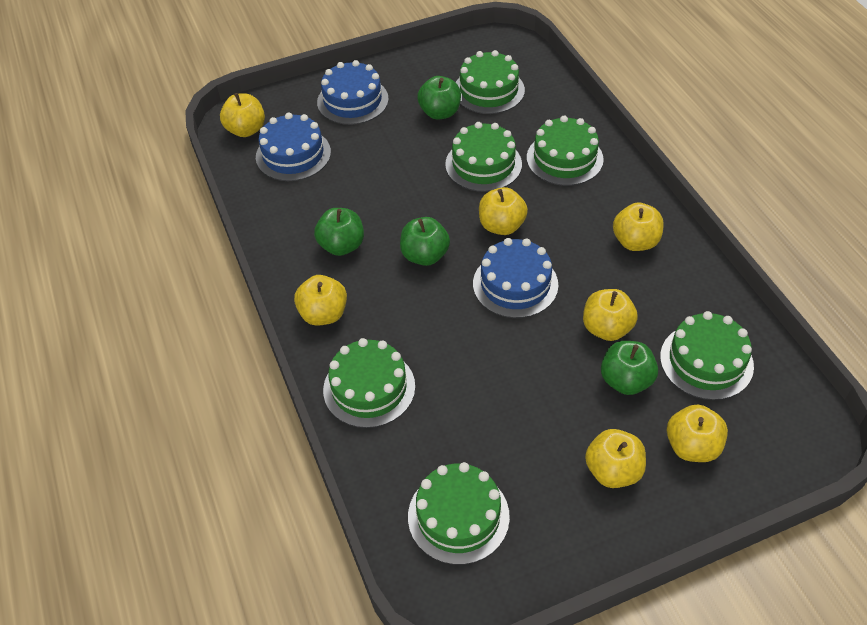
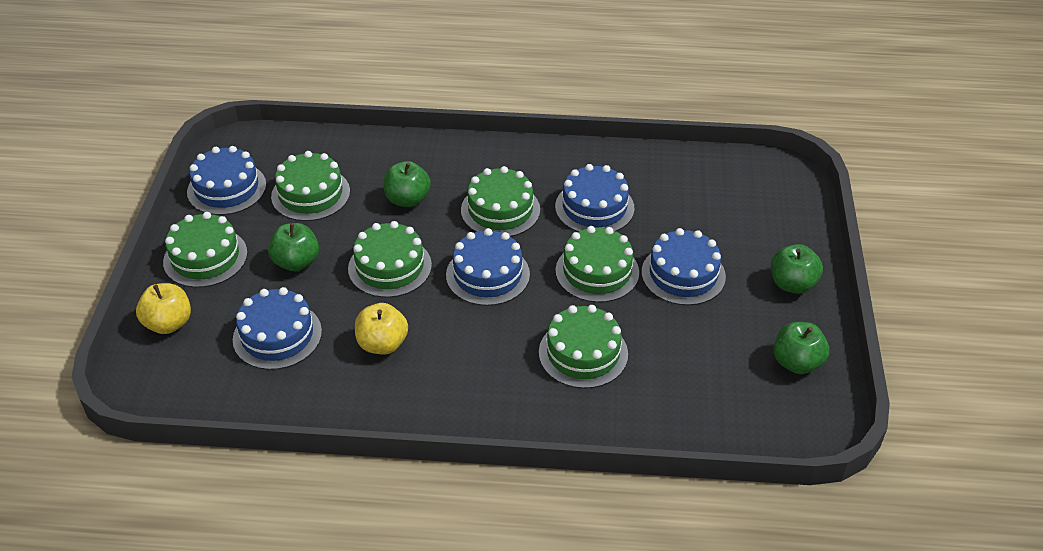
blue cake: 3 -> 5
yellow apple: 7 -> 2

